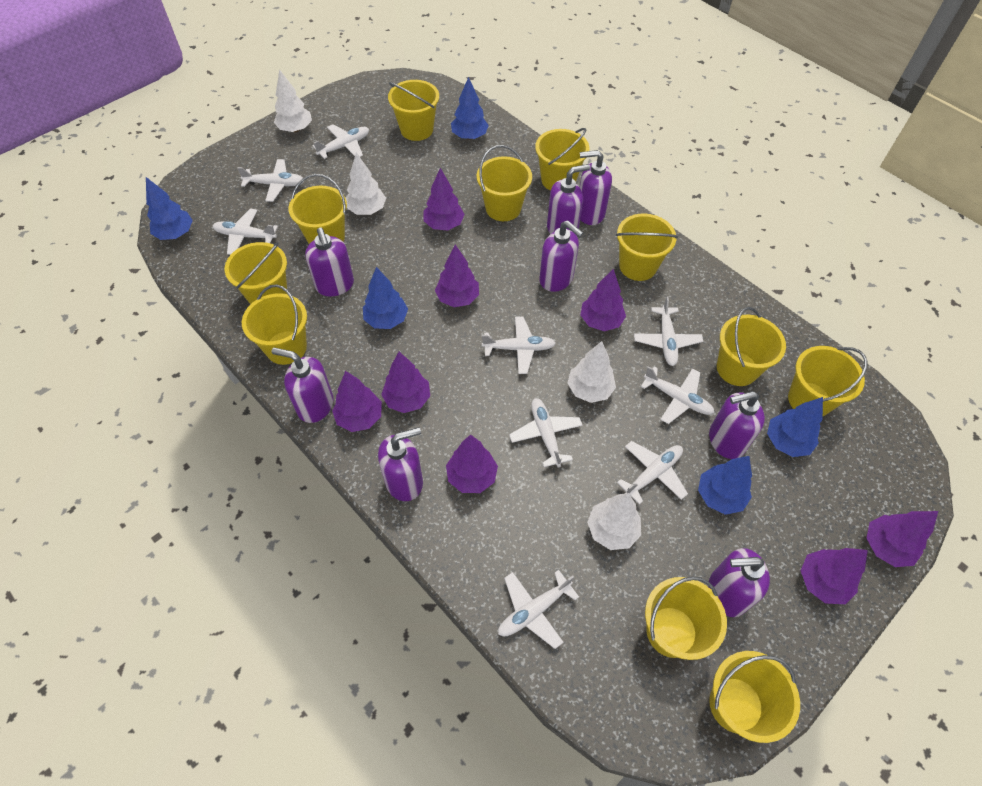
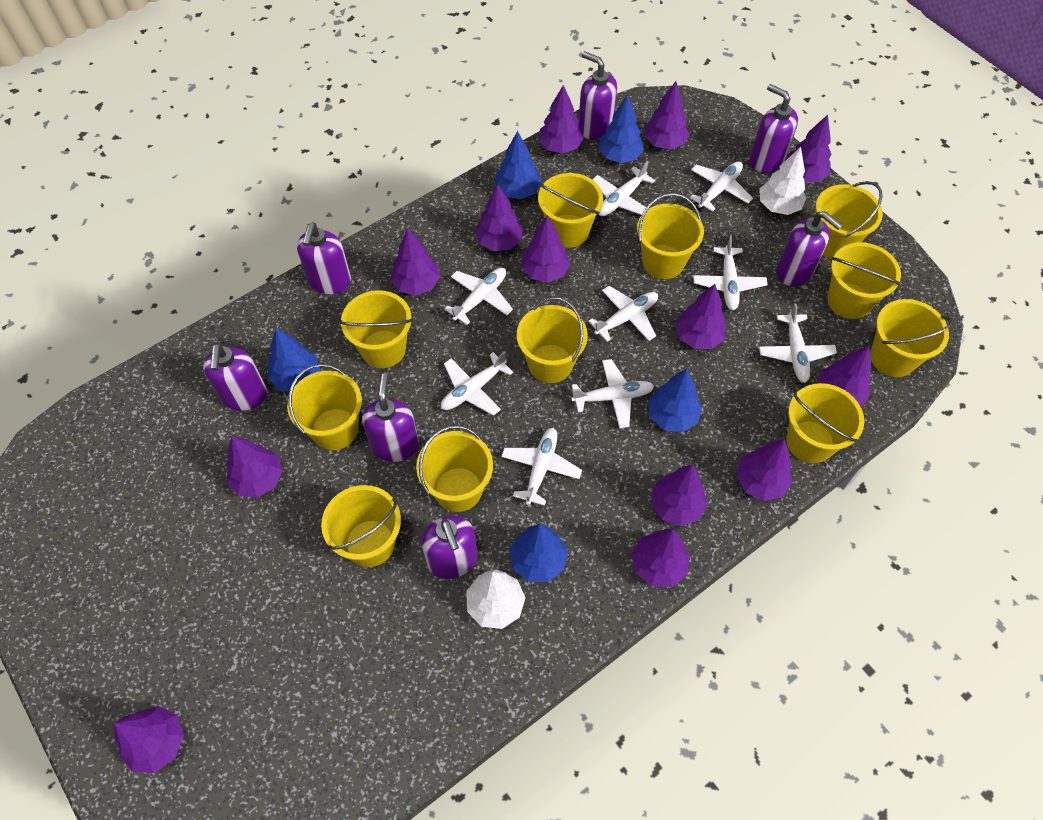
purple soap dispenser: 8 -> 7
purple tree: 8 -> 13
white tree: 4 -> 2

